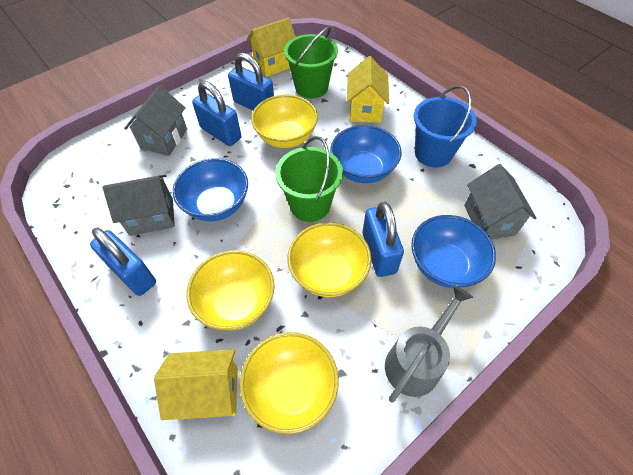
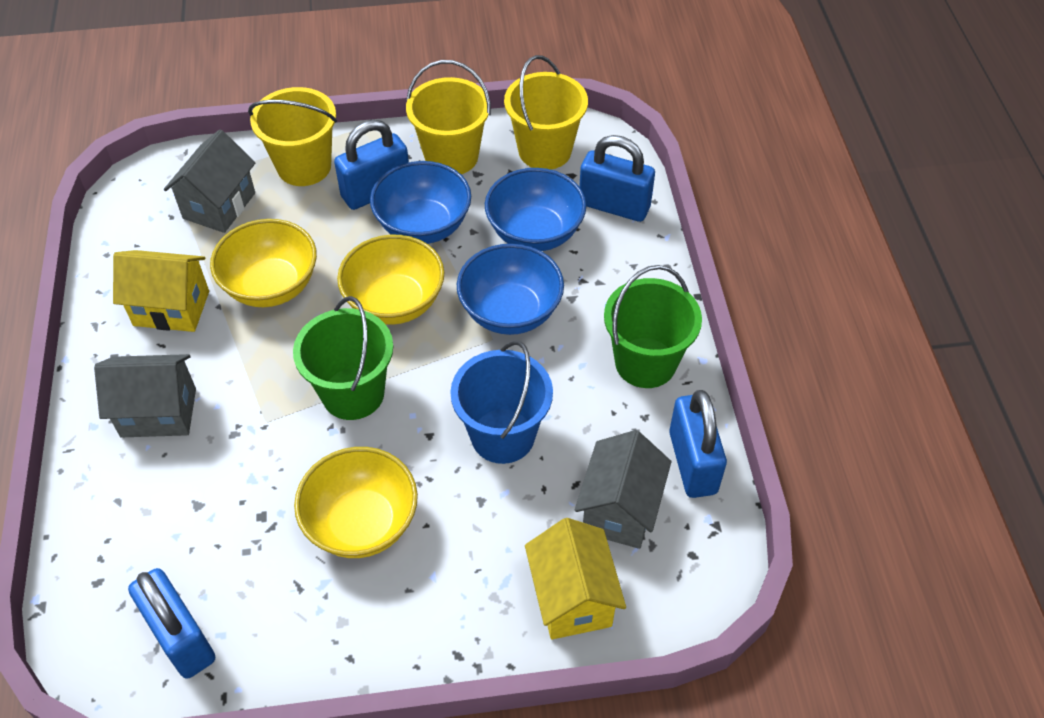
grey watering can: 1 -> 0
yellow bowl: 4 -> 3
yellow bucket: 0 -> 3
yellow house: 3 -> 2

